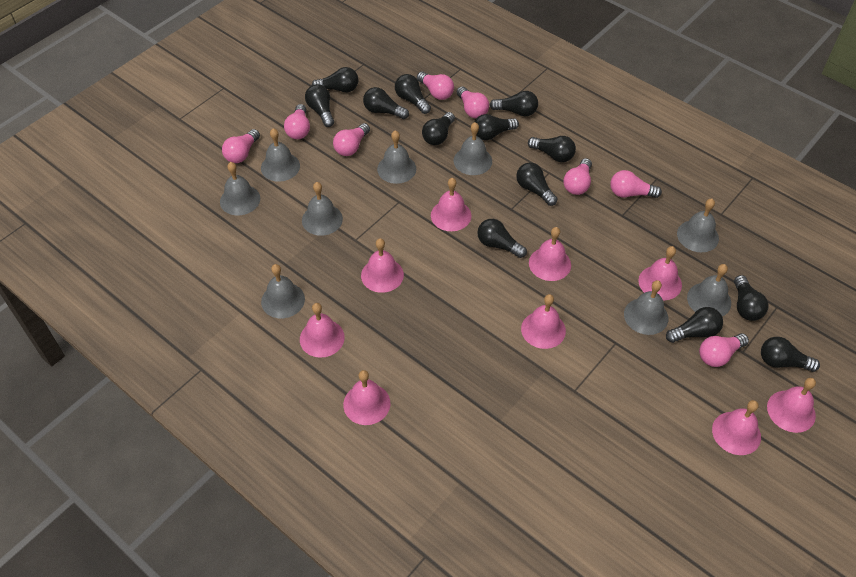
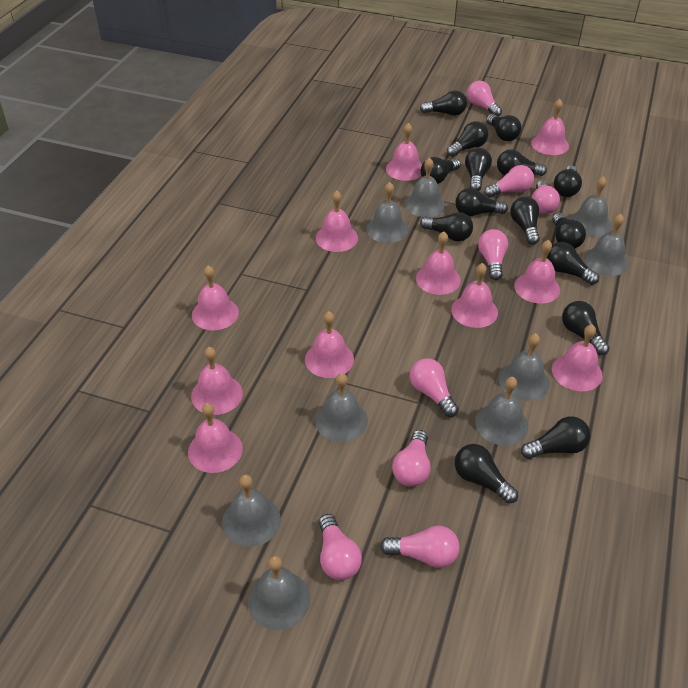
black light bulb: 13 -> 15
pink bell: 9 -> 11

